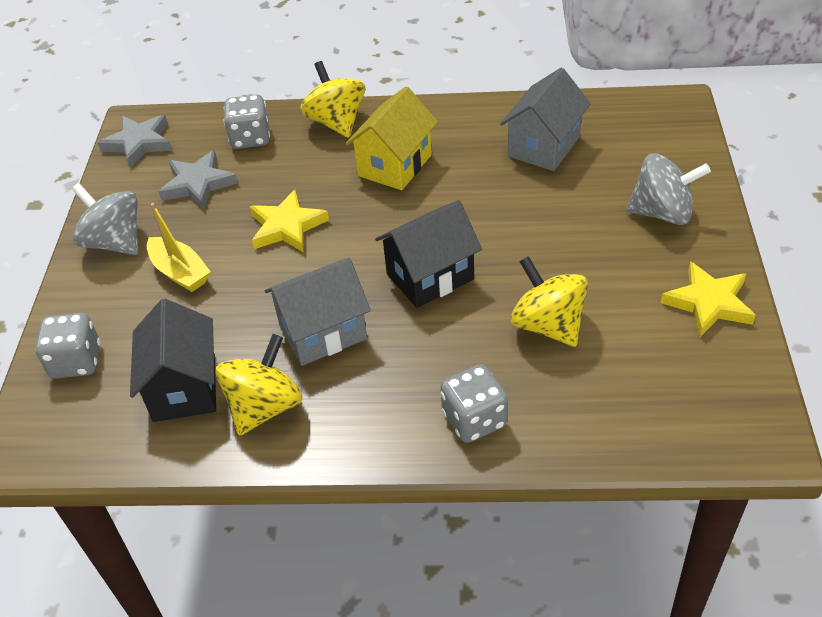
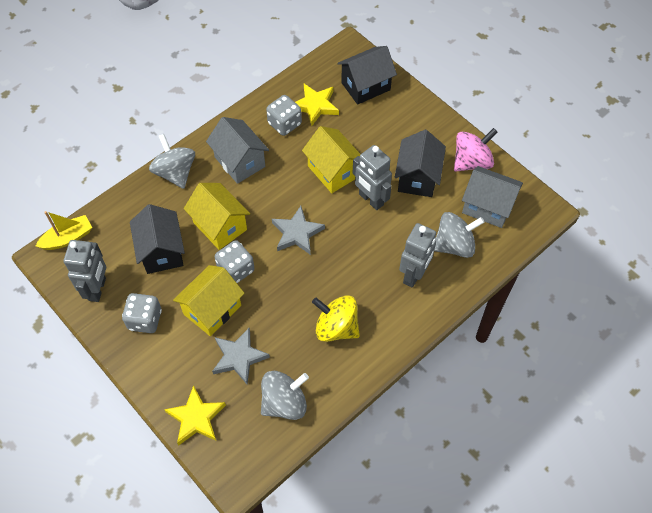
black house: 2 -> 3
grey robot: 0 -> 3
grey spinning top: 2 -> 3
pink spinning top: 0 -> 1
yellow house: 1 -> 3
yellow spinning top: 3 -> 1

